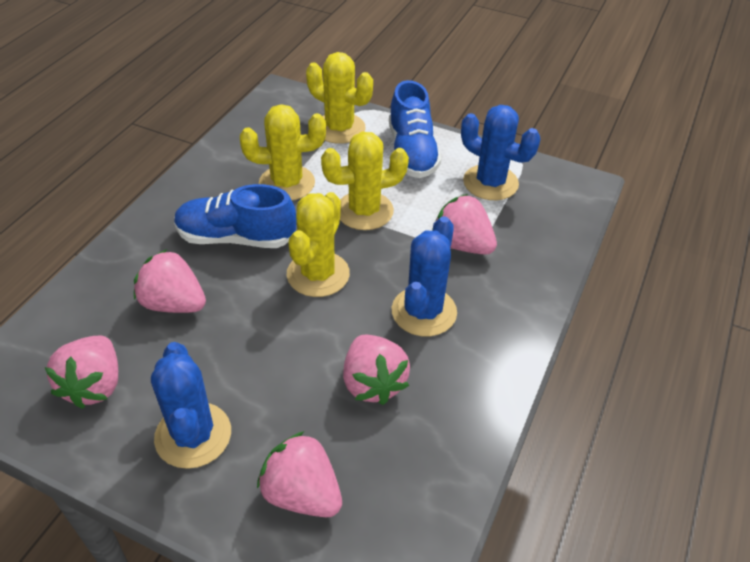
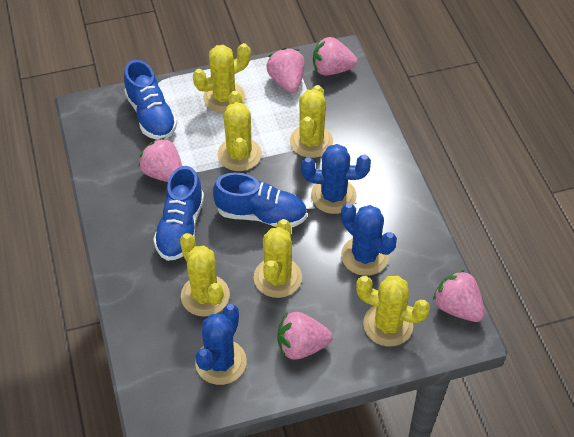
blue shoe: 2 -> 3
yellow cactus: 4 -> 6

